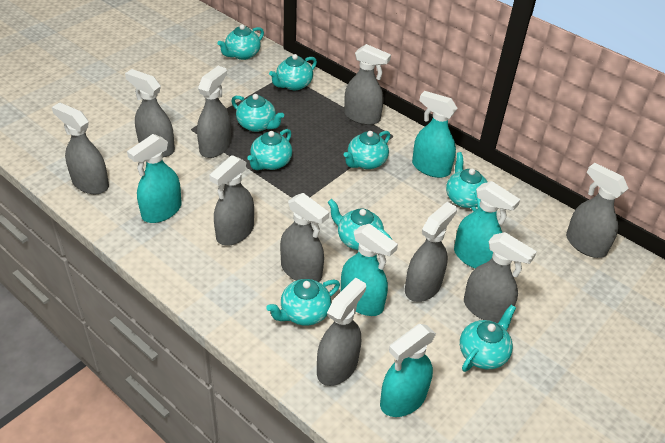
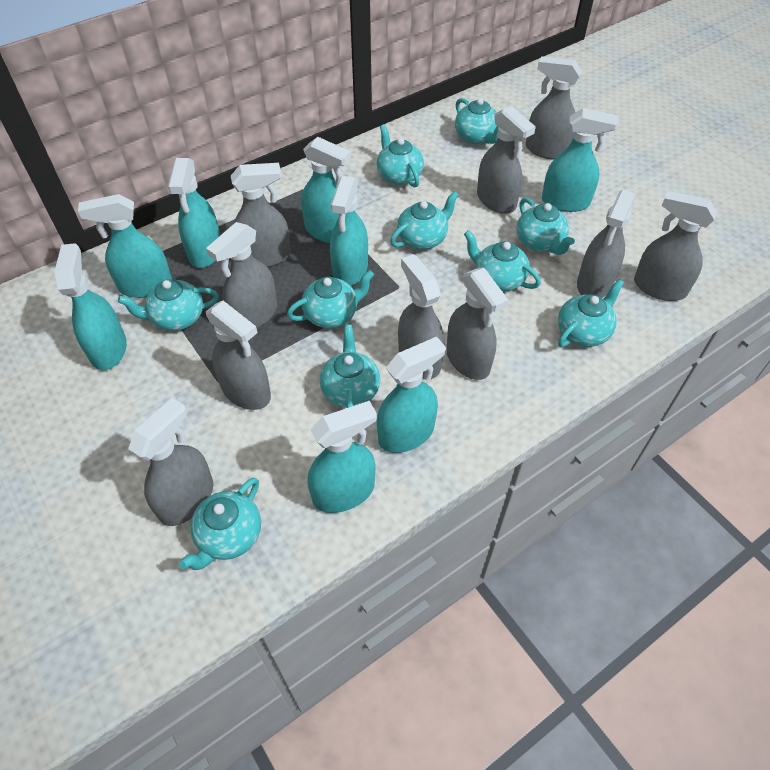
turquoise spray bottle: 5 -> 8
turquoise teapot: 9 -> 10

